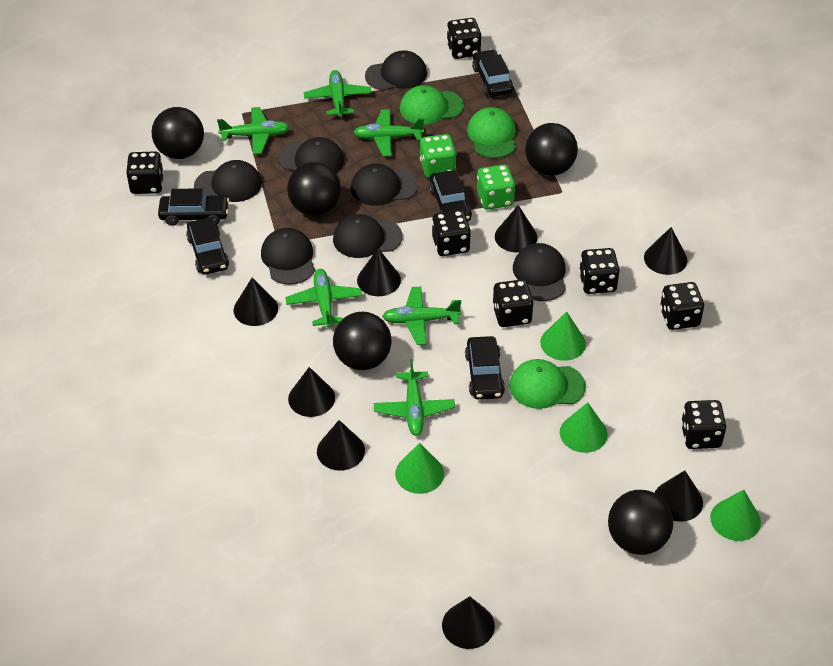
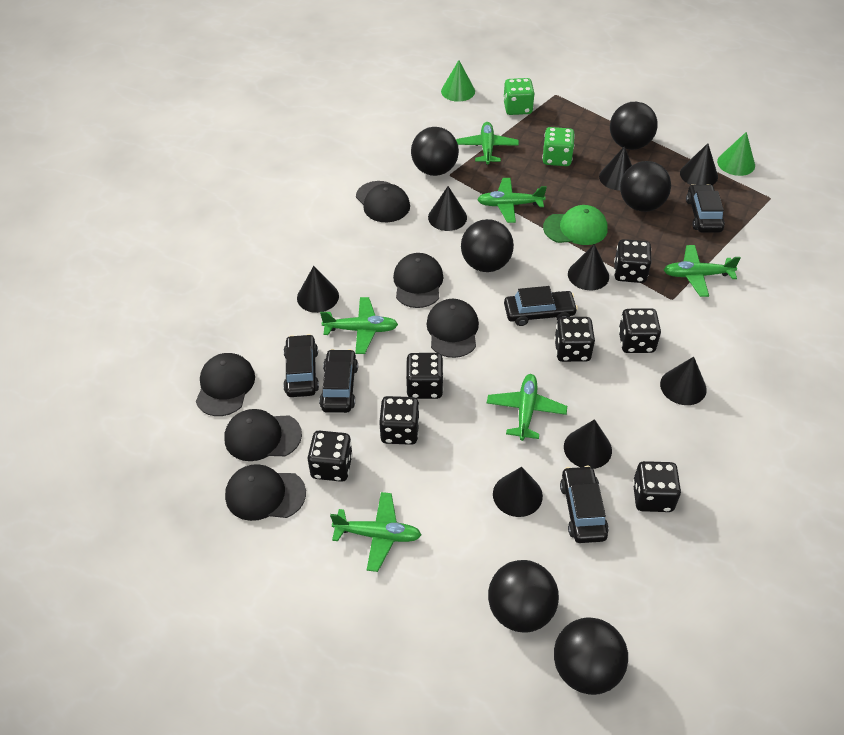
black ball: 5 -> 6
black cap: 7 -> 6
green cap: 3 -> 1
green cone: 4 -> 2

